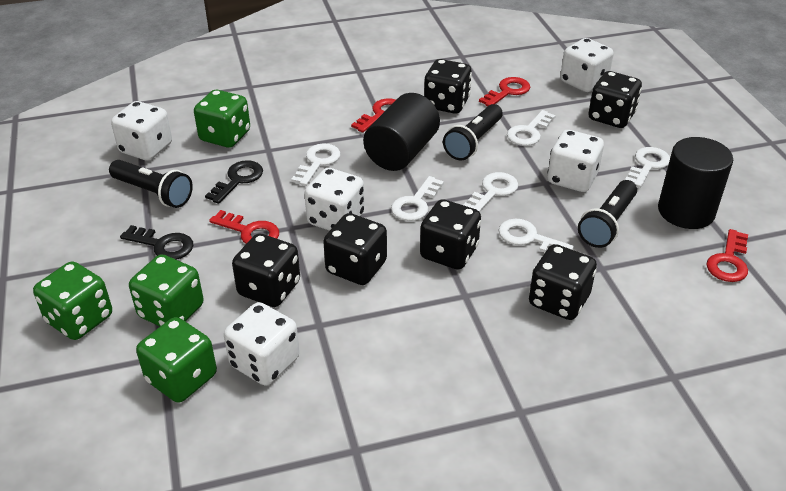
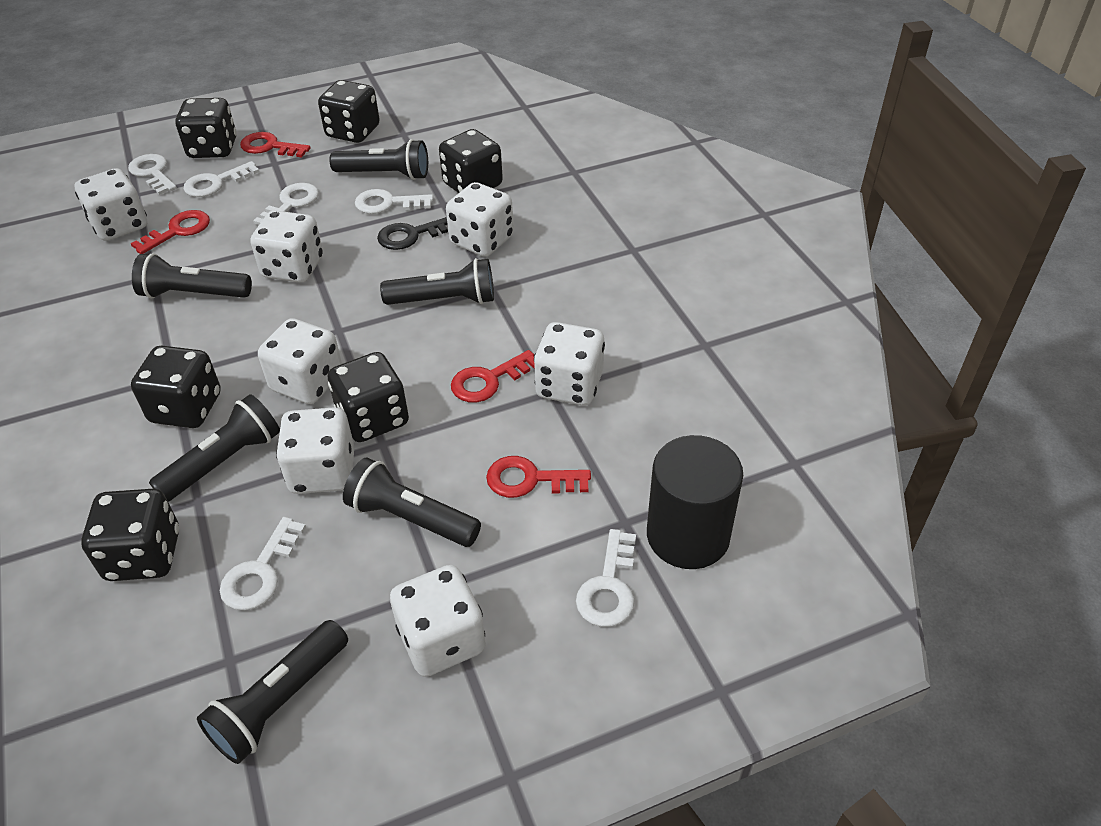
black cylinder: 2 -> 1
black flashlight: 3 -> 6
black key: 2 -> 1
green dice: 4 -> 0
white dice: 5 -> 7

